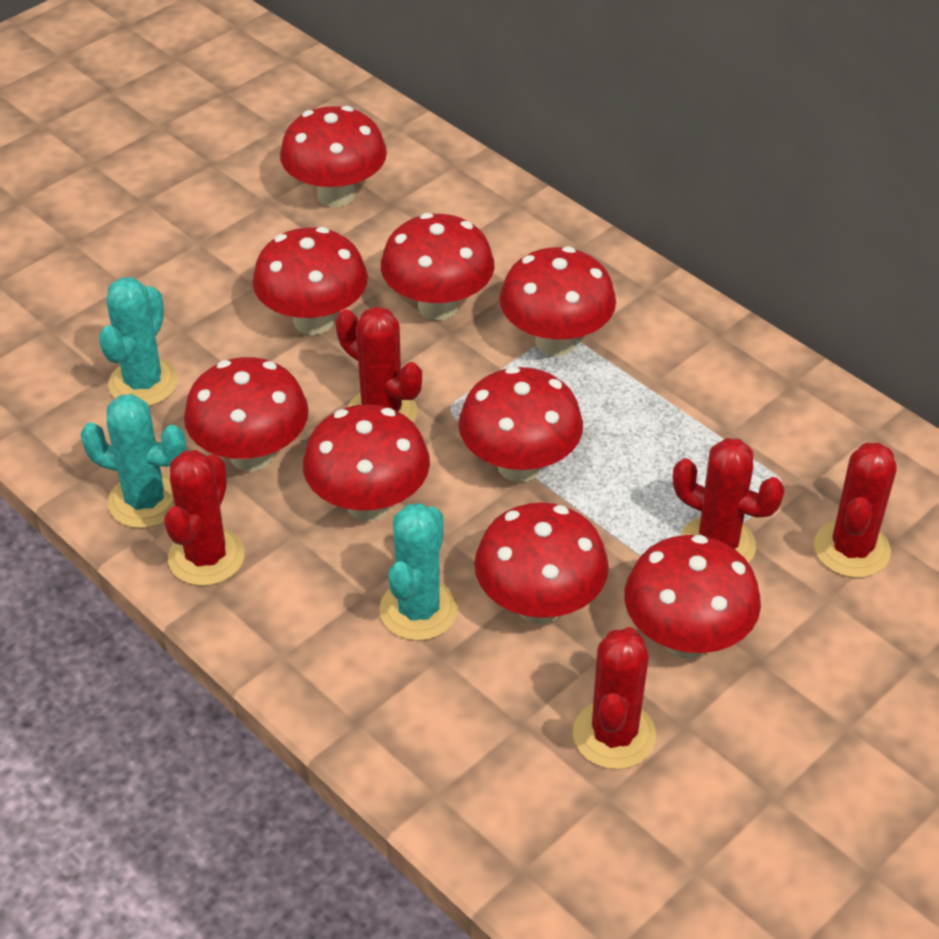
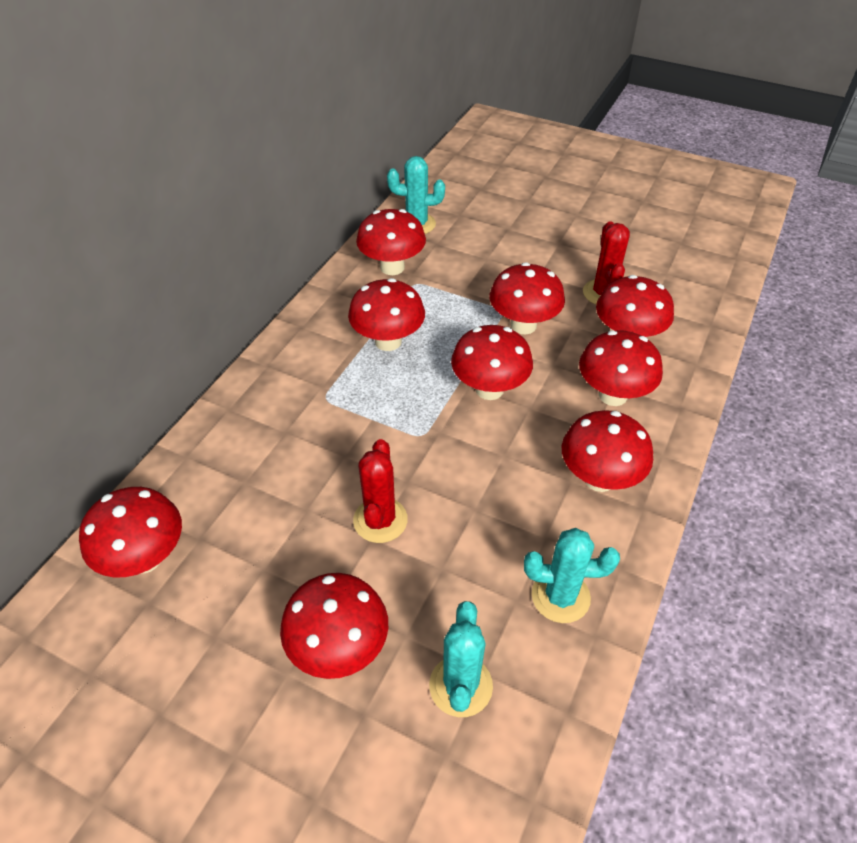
red cactus: 5 -> 2

